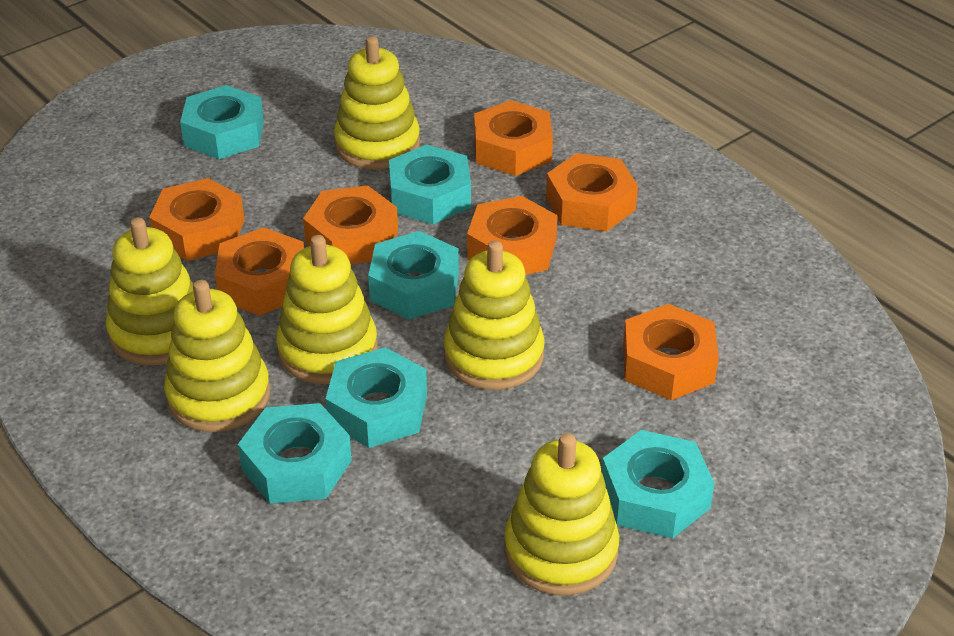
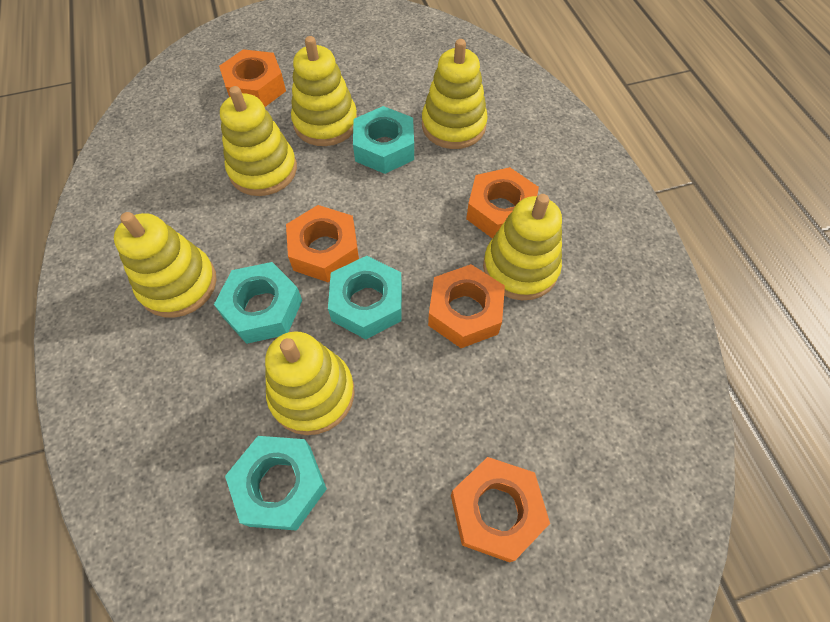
orange nut: 7 -> 5
turquoise nut: 6 -> 4

